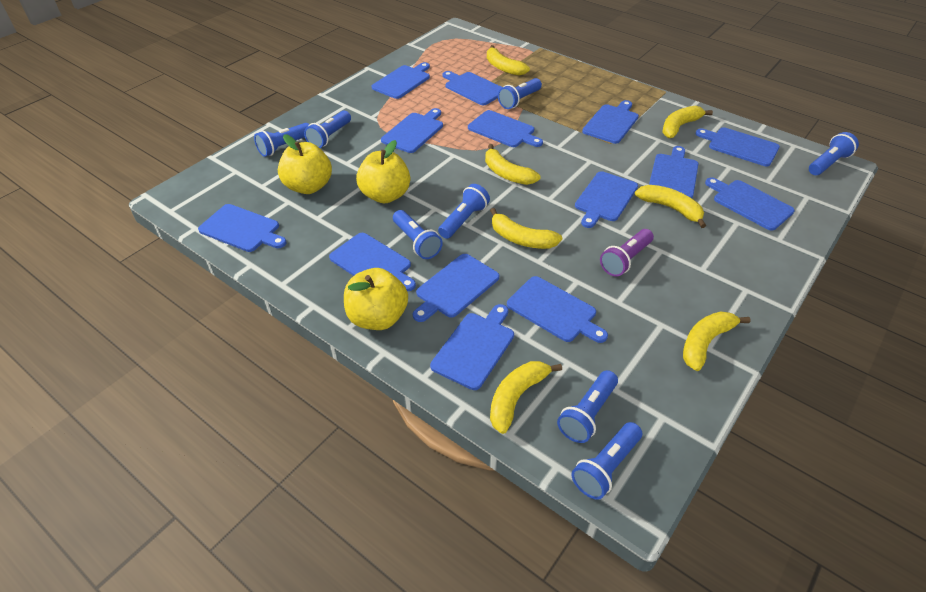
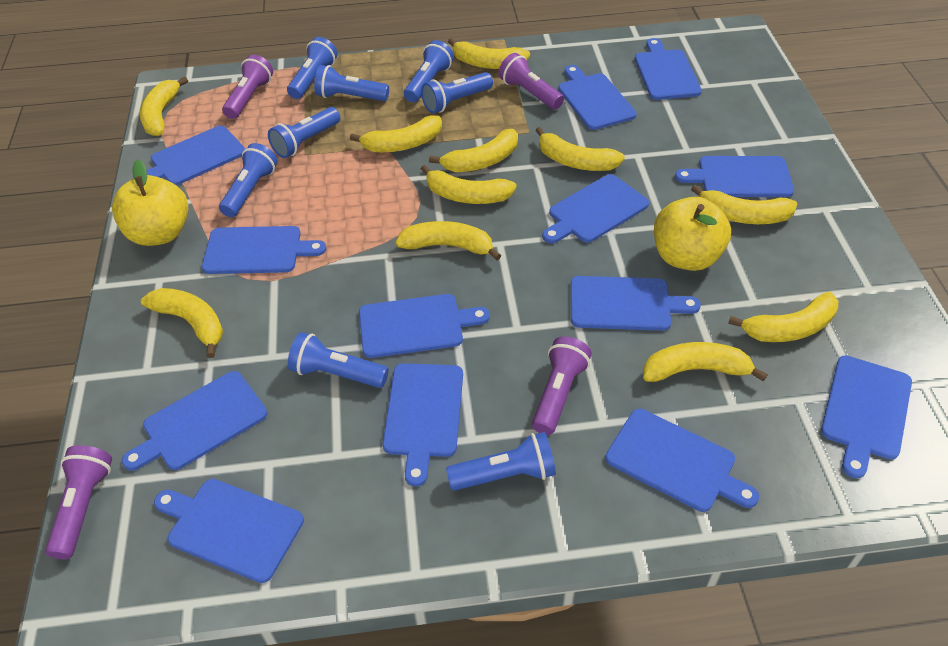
blue cutting board: 14 -> 13
purple flashlight: 1 -> 4
yellow apple: 3 -> 2
yellow banana: 7 -> 11

